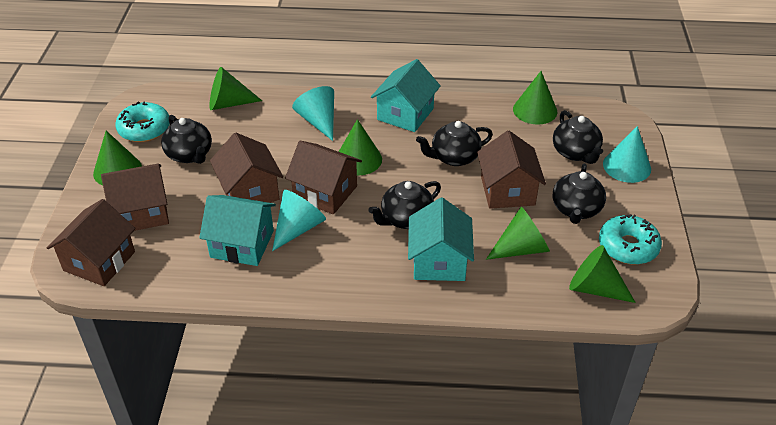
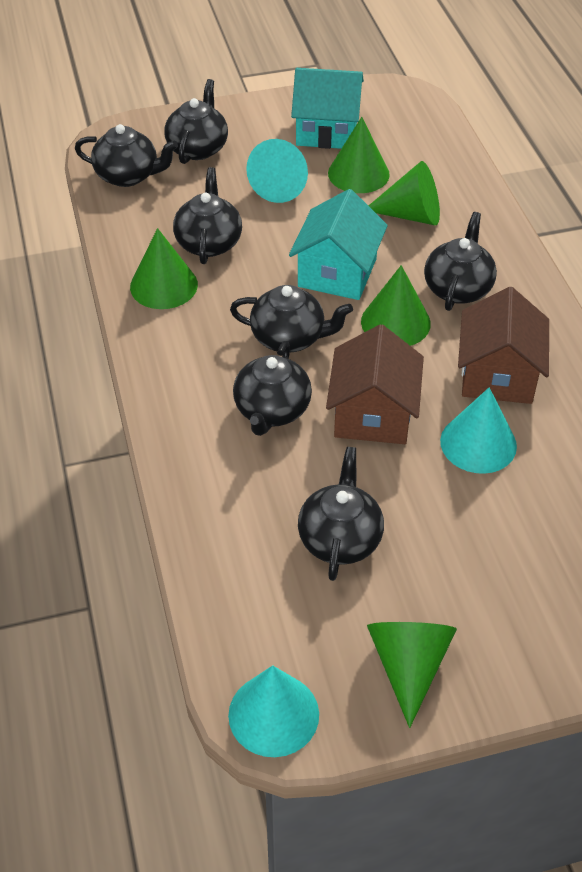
black teapot: 5 -> 7
brown house: 5 -> 2
green cone: 6 -> 5
turquoise donut: 2 -> 0
turquoise house: 3 -> 2

